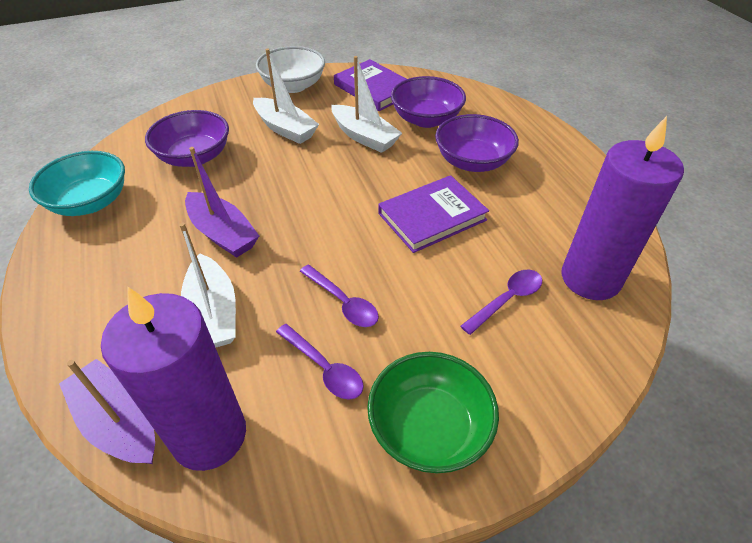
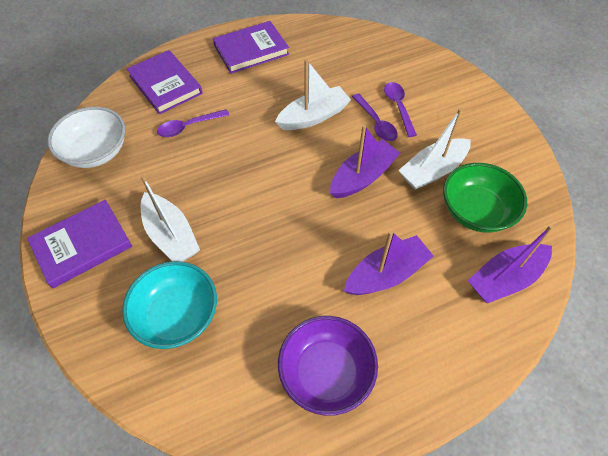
purple boat: 2 -> 3
purple book: 2 -> 3
purple bowl: 3 -> 1
purple candle: 2 -> 0

